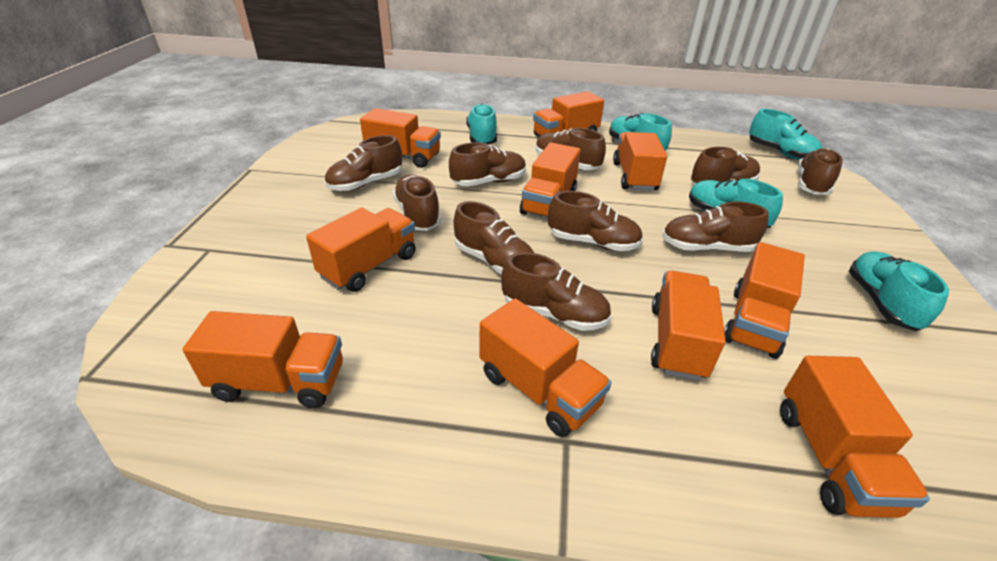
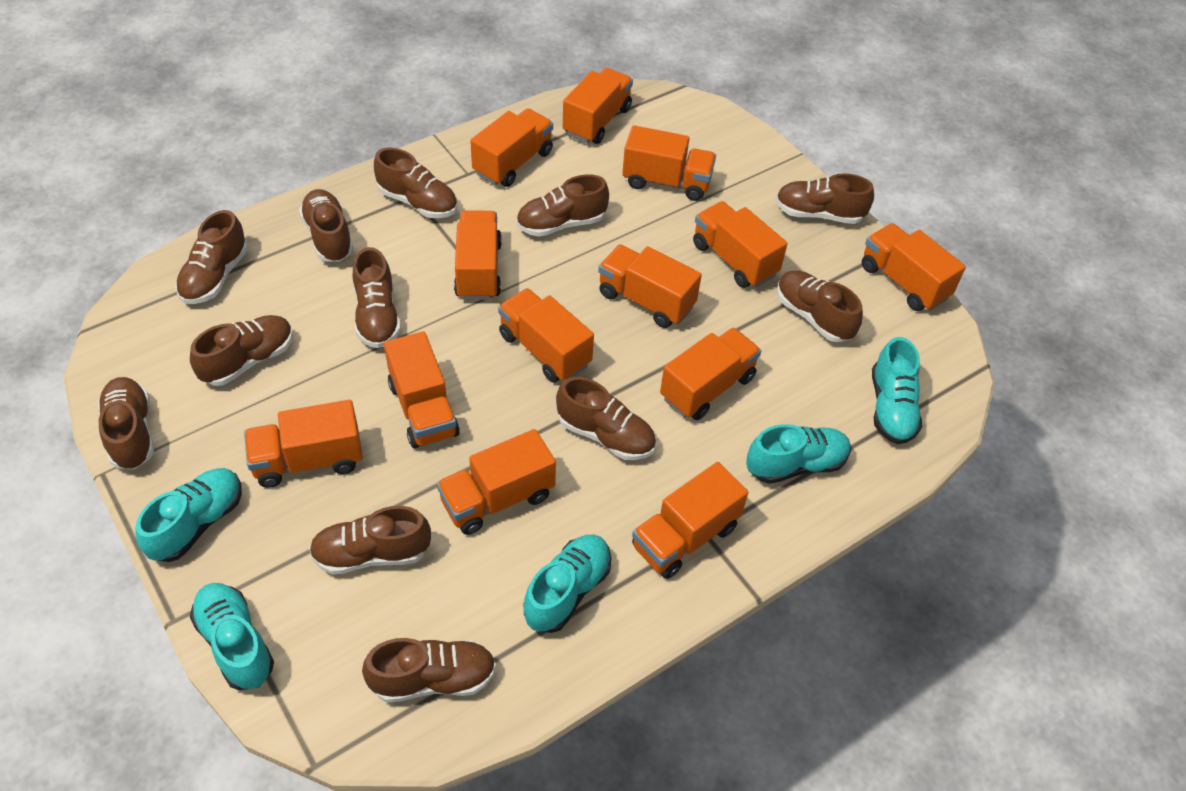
brown shoe: 10 -> 12
orange truck: 10 -> 13

